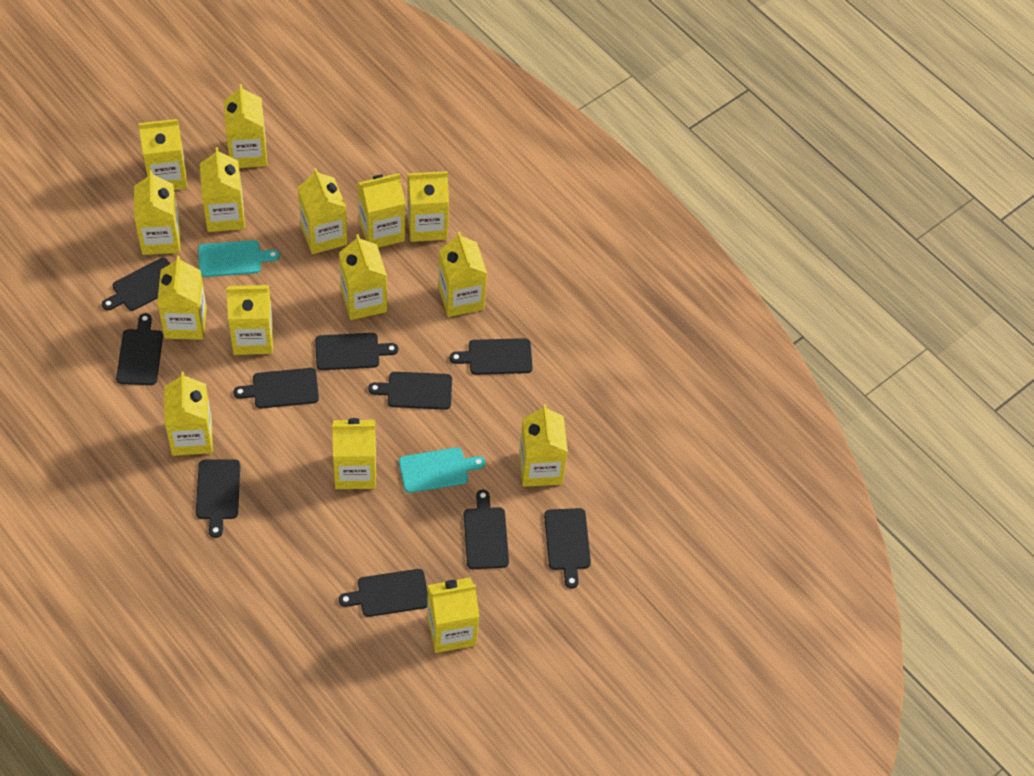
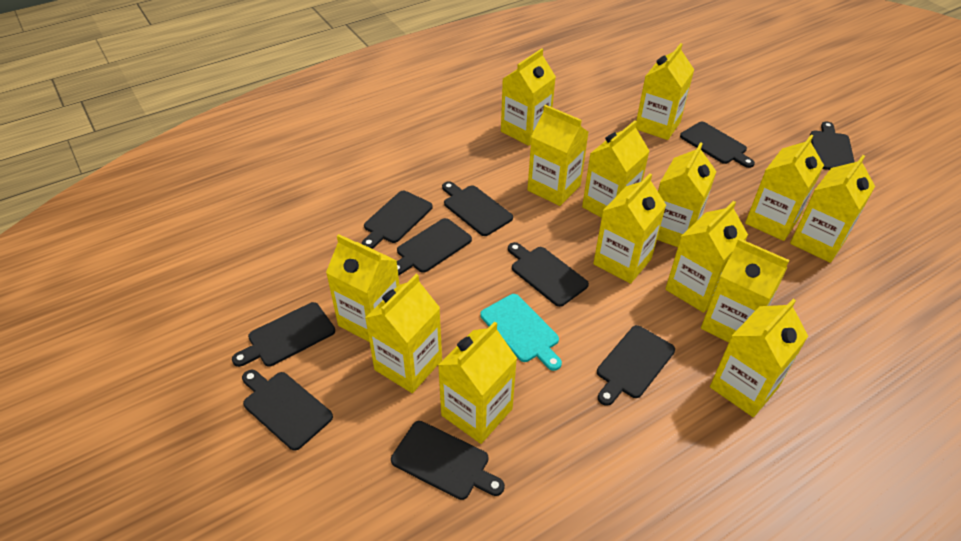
turquoise cutting board: 2 -> 1
yellow carton: 15 -> 14

